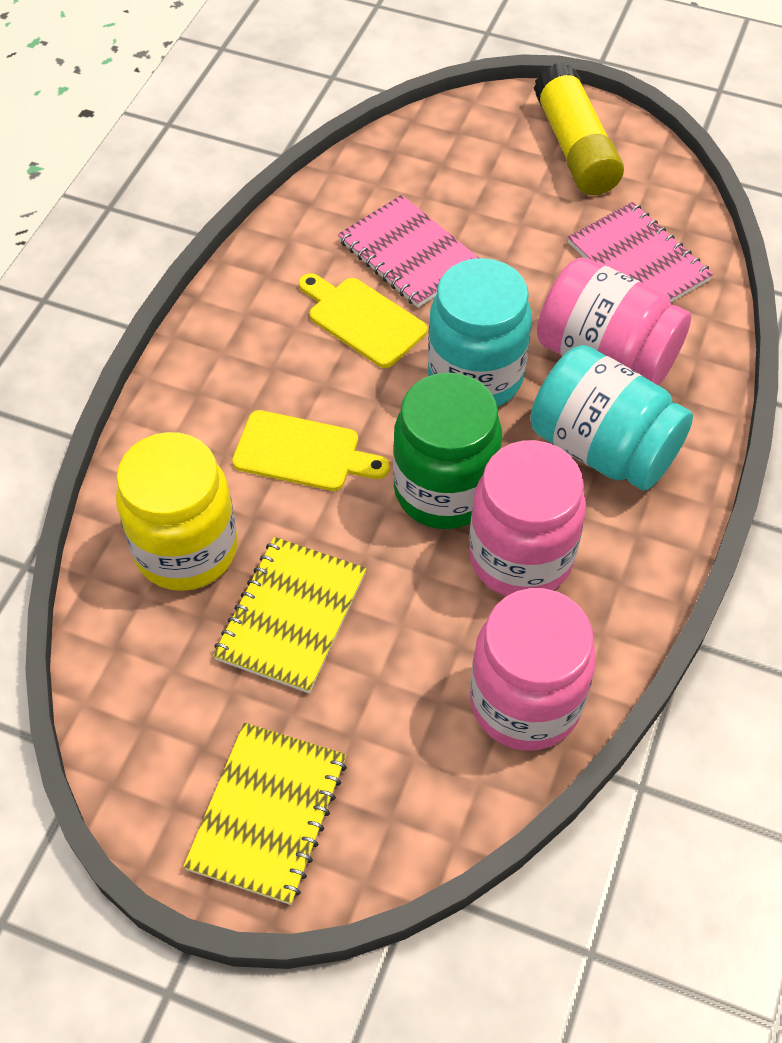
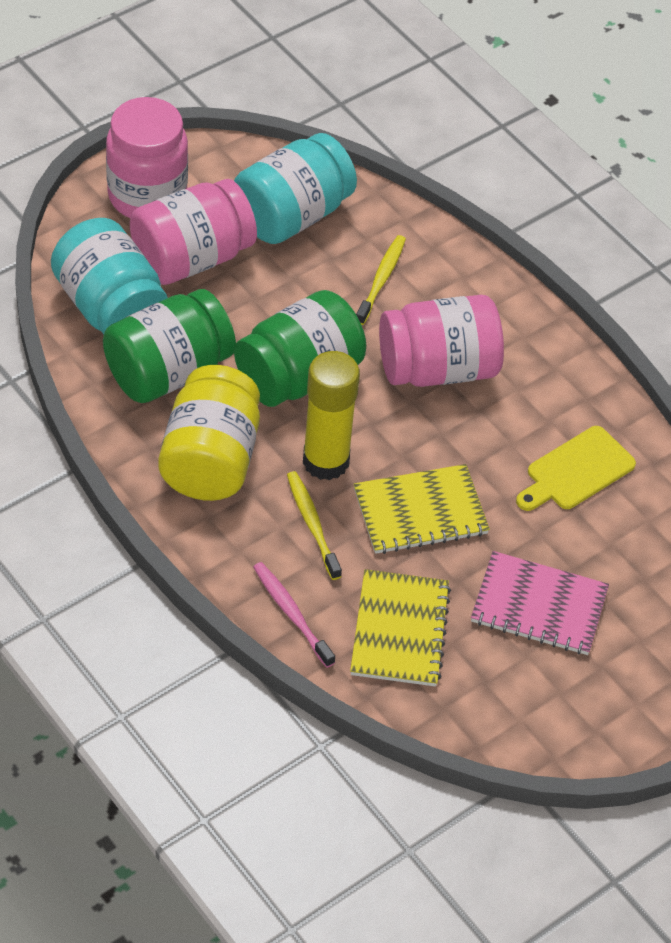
green jar: 1 -> 2
pink notebook: 2 -> 1
pink toothbrush: 0 -> 1
yellow cutting board: 2 -> 1
yellow toothbrush: 0 -> 2

